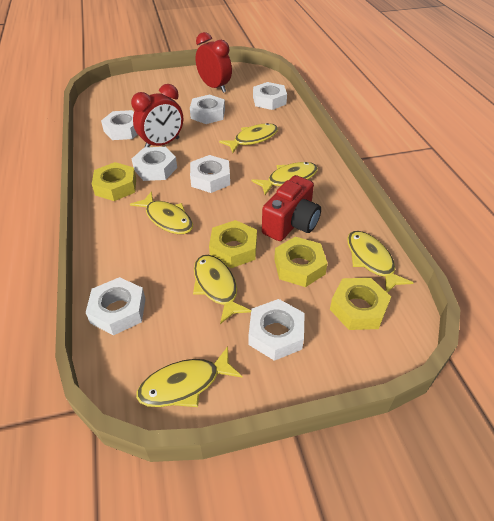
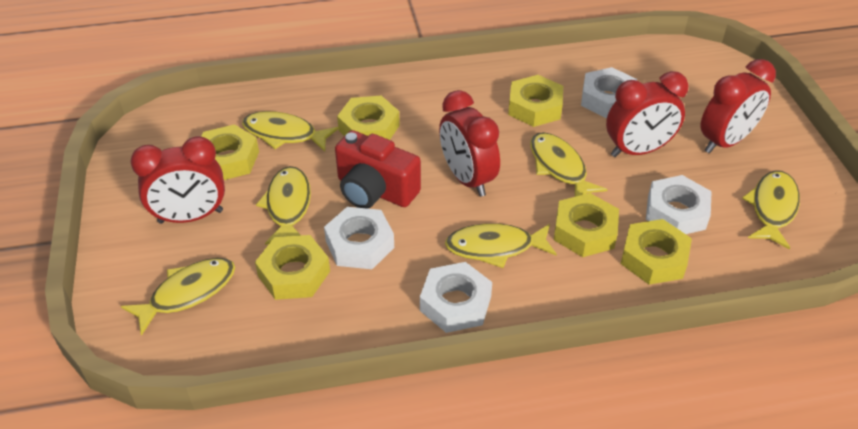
red clock: 2 -> 4
white nut: 7 -> 4
yellow nut: 4 -> 6

